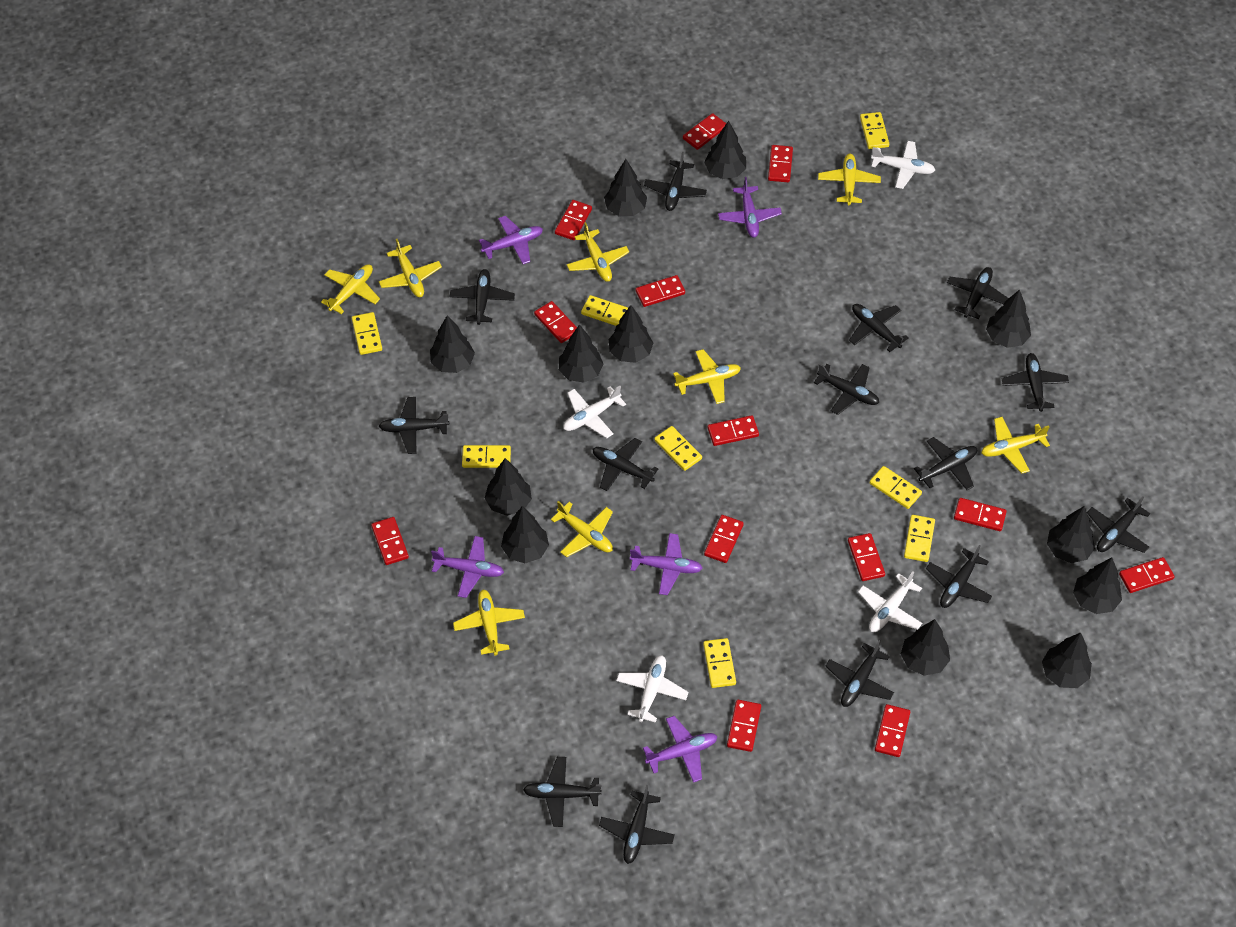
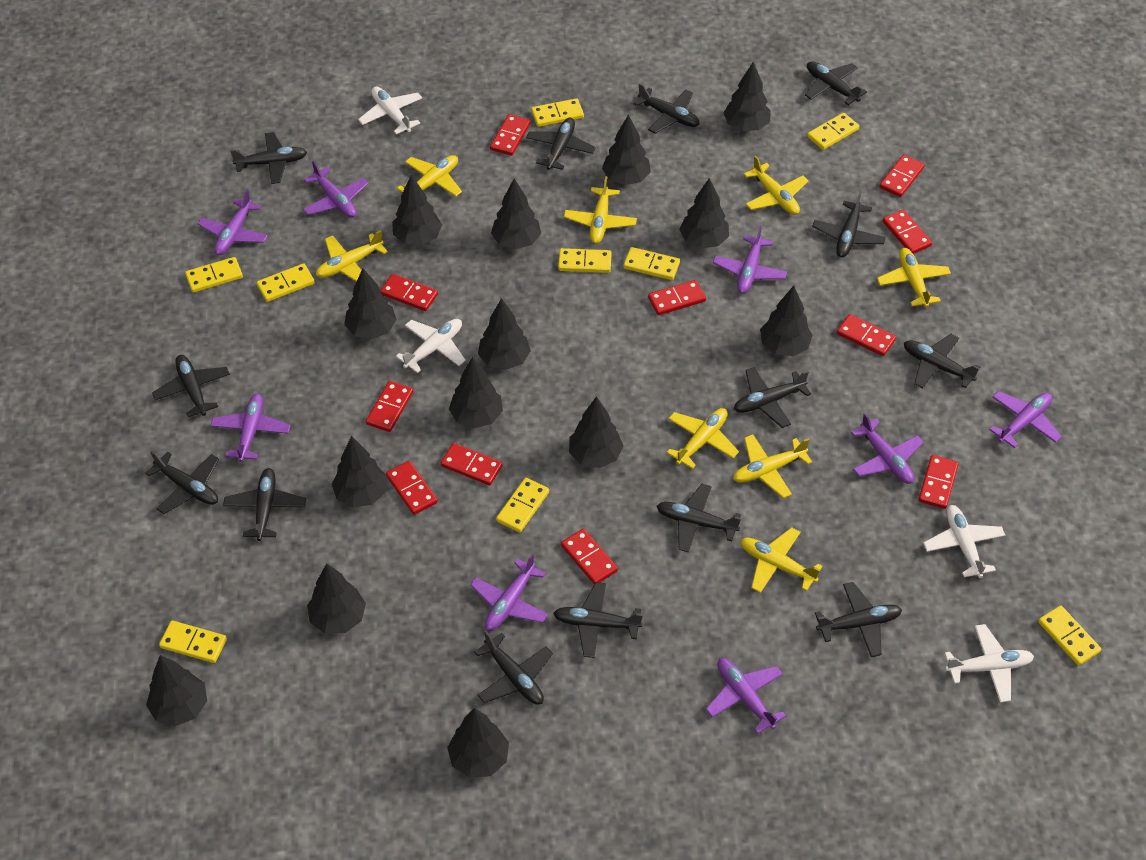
black tree: 12 -> 14
purple plane: 5 -> 8
red domino: 13 -> 11
yellow domino: 8 -> 9

